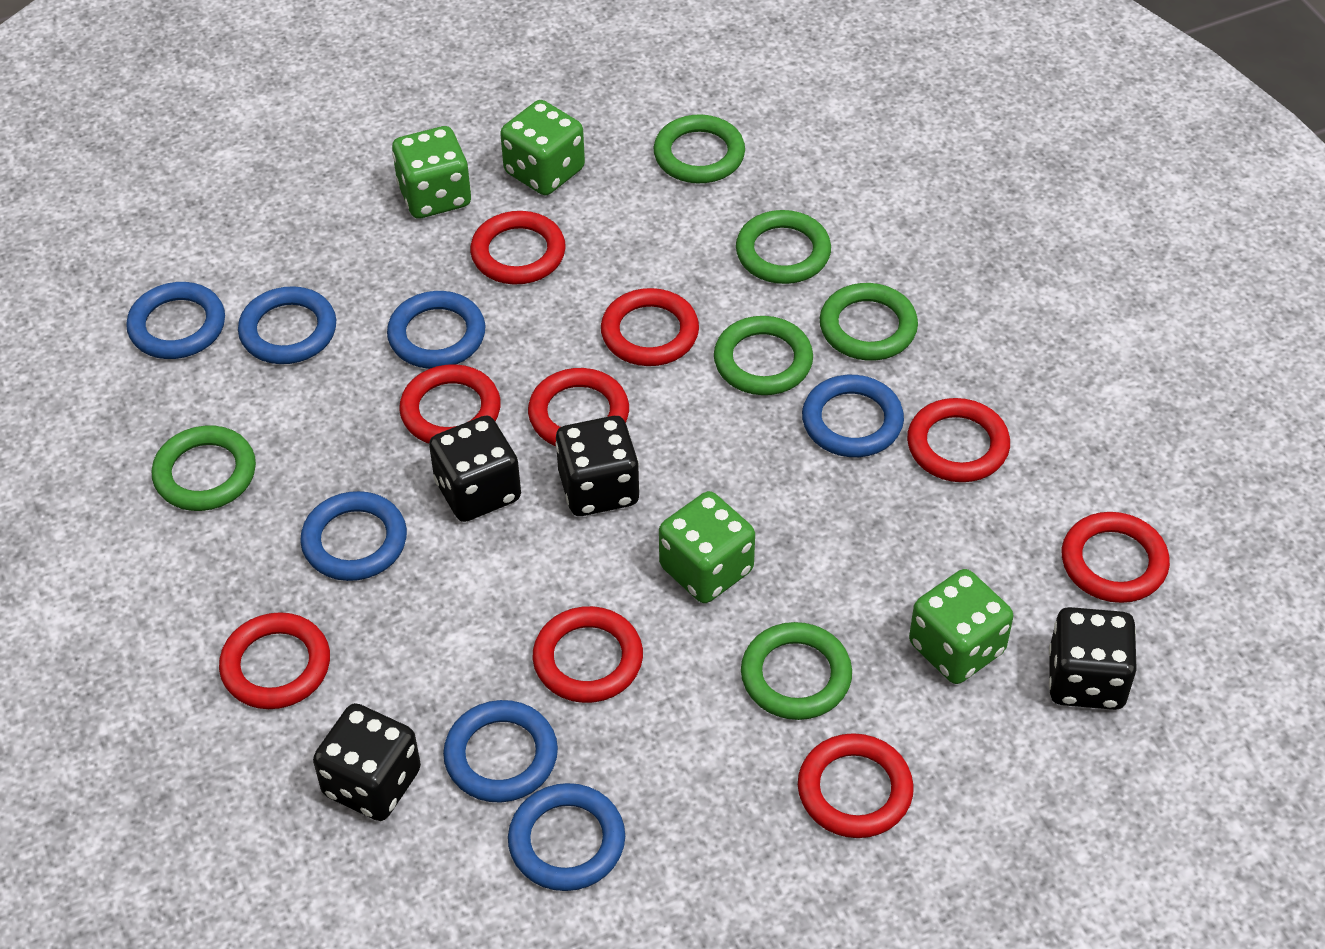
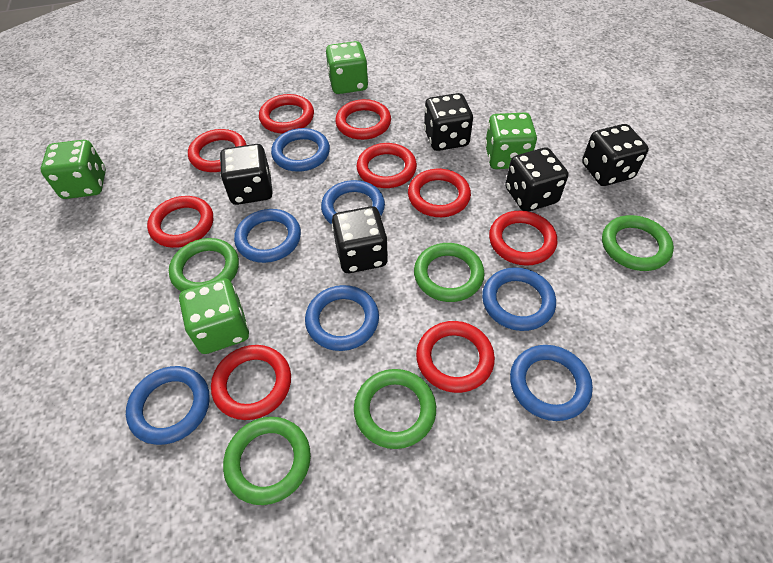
black dice: 4 -> 5
green ring: 6 -> 5

